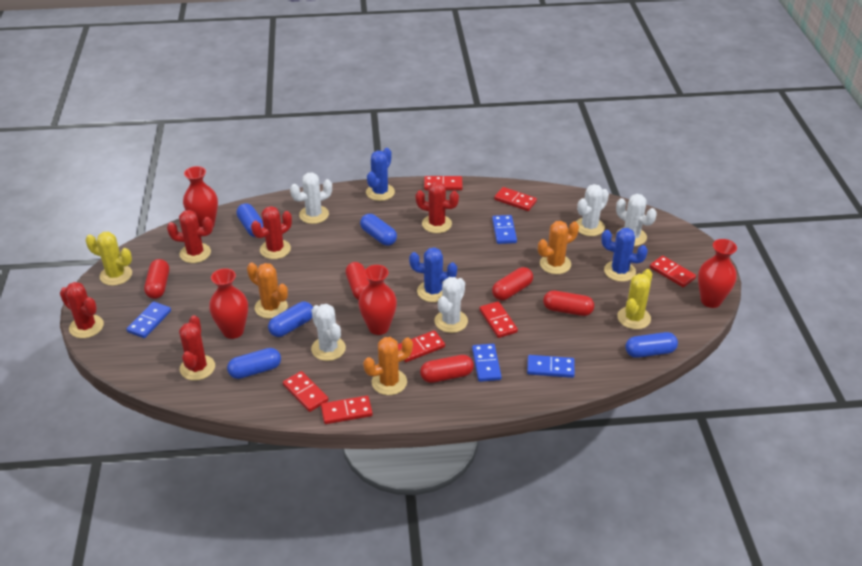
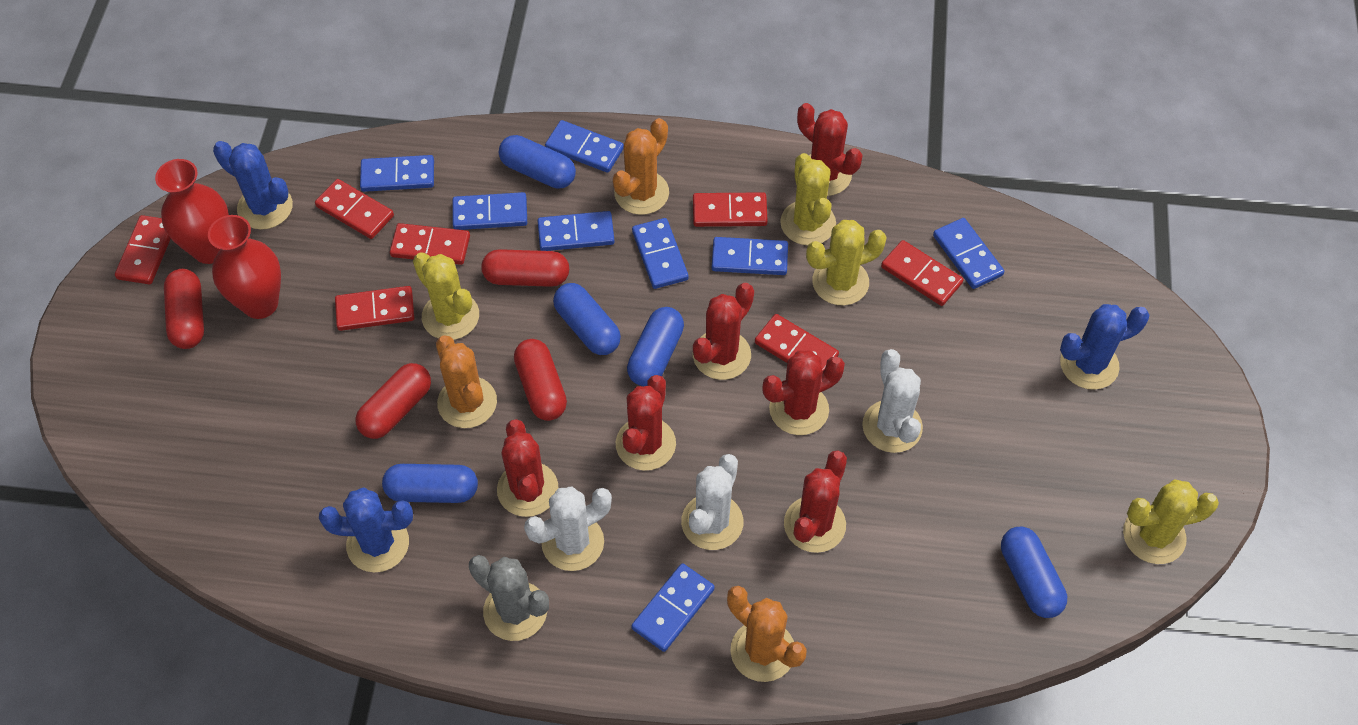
blue domino: 4 -> 8
grey cactus: 0 -> 1
red cactus: 5 -> 6
red capsule: 5 -> 4
red vase: 4 -> 2
white cactus: 5 -> 3
yellow cactus: 2 -> 4

